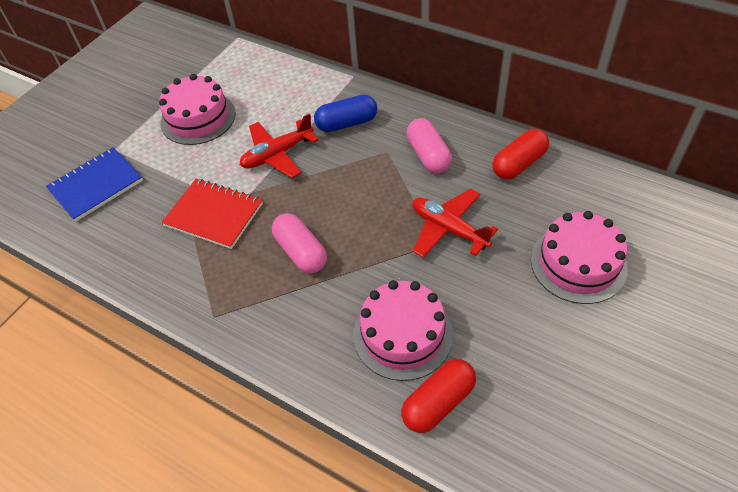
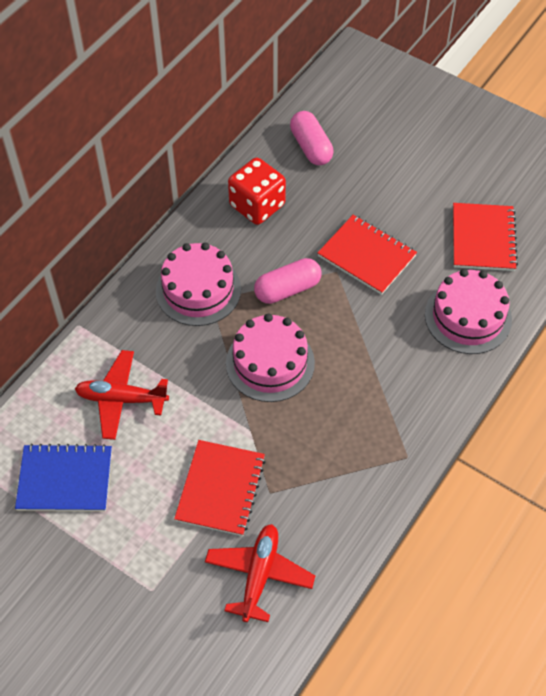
blue capsule: 1 -> 0
red capsule: 2 -> 0
red dice: 0 -> 1
red notebook: 1 -> 3

